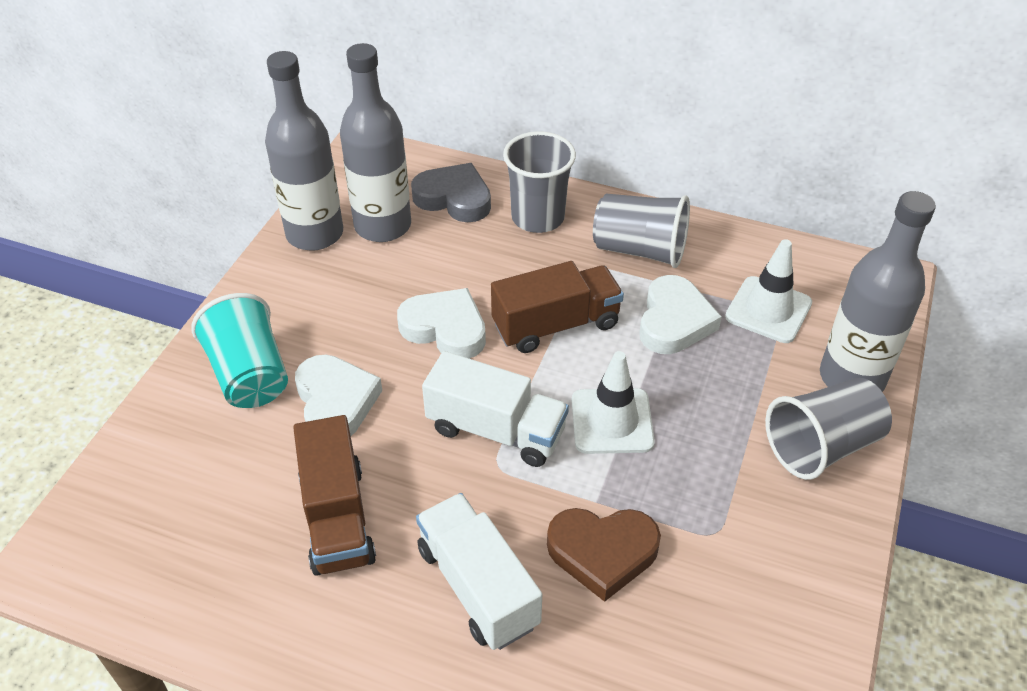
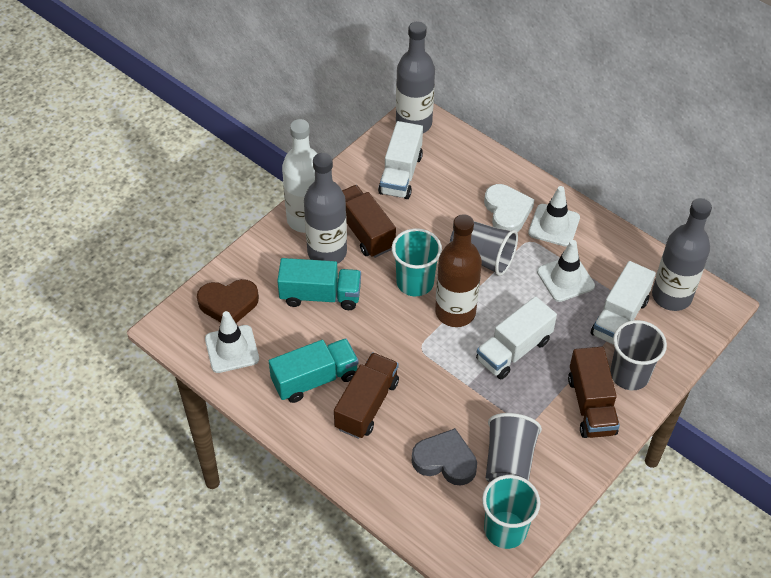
brown bottle: 0 -> 1
brown truck: 2 -> 3
turquoise cup: 1 -> 2
turquoise truck: 0 -> 2
white bottle: 0 -> 1
white heart: 3 -> 1
white traffic cone: 2 -> 3
white truck: 2 -> 3

